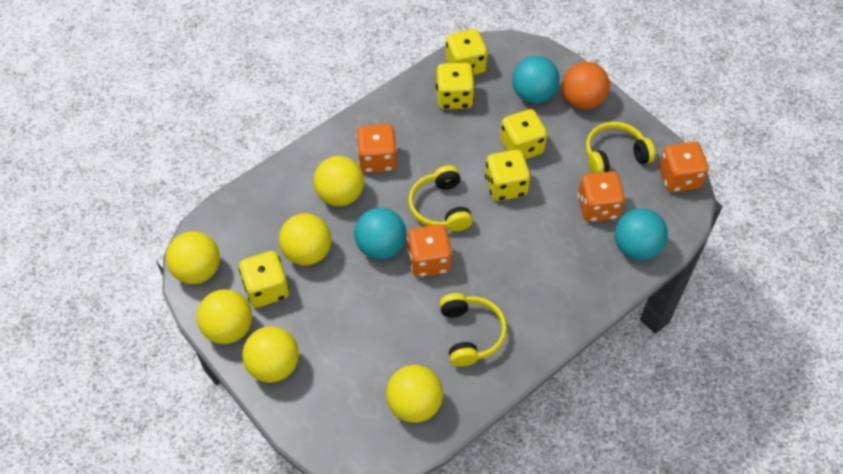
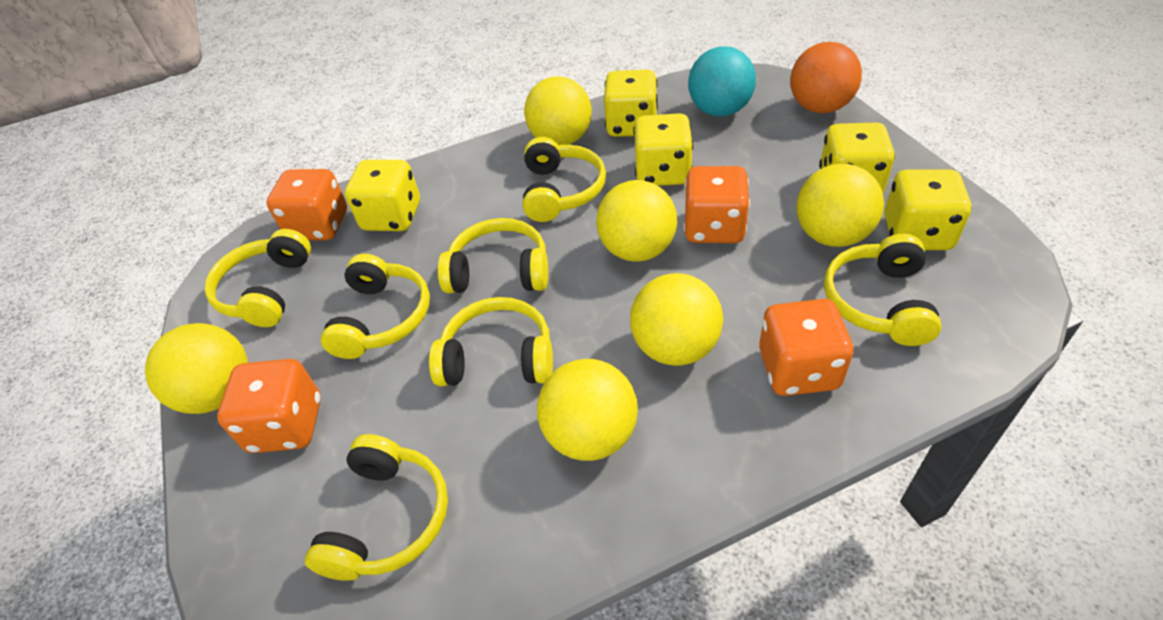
turquoise ball: 3 -> 1
yellow headphones: 3 -> 7

